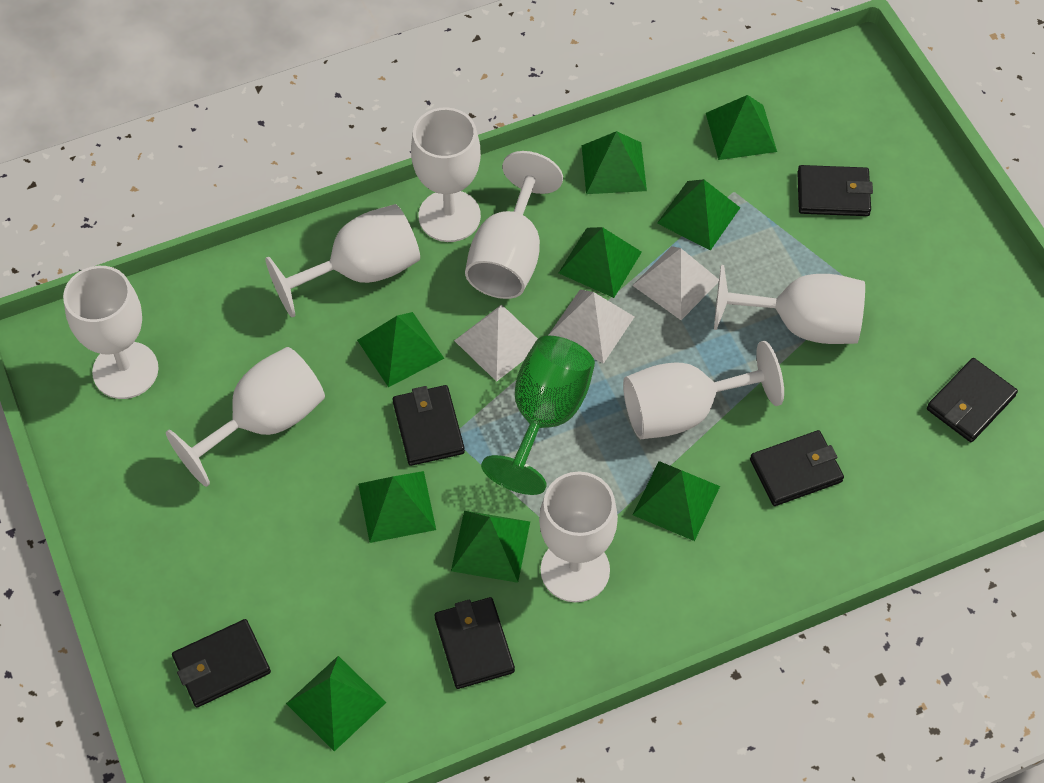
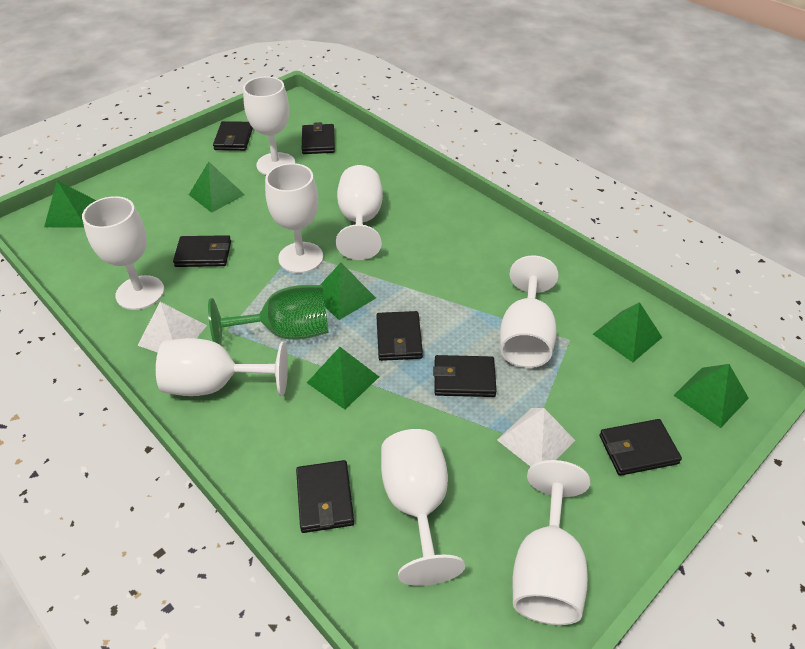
black wallet: 6 -> 7
green pyramid: 9 -> 6
white pyramid: 3 -> 2

